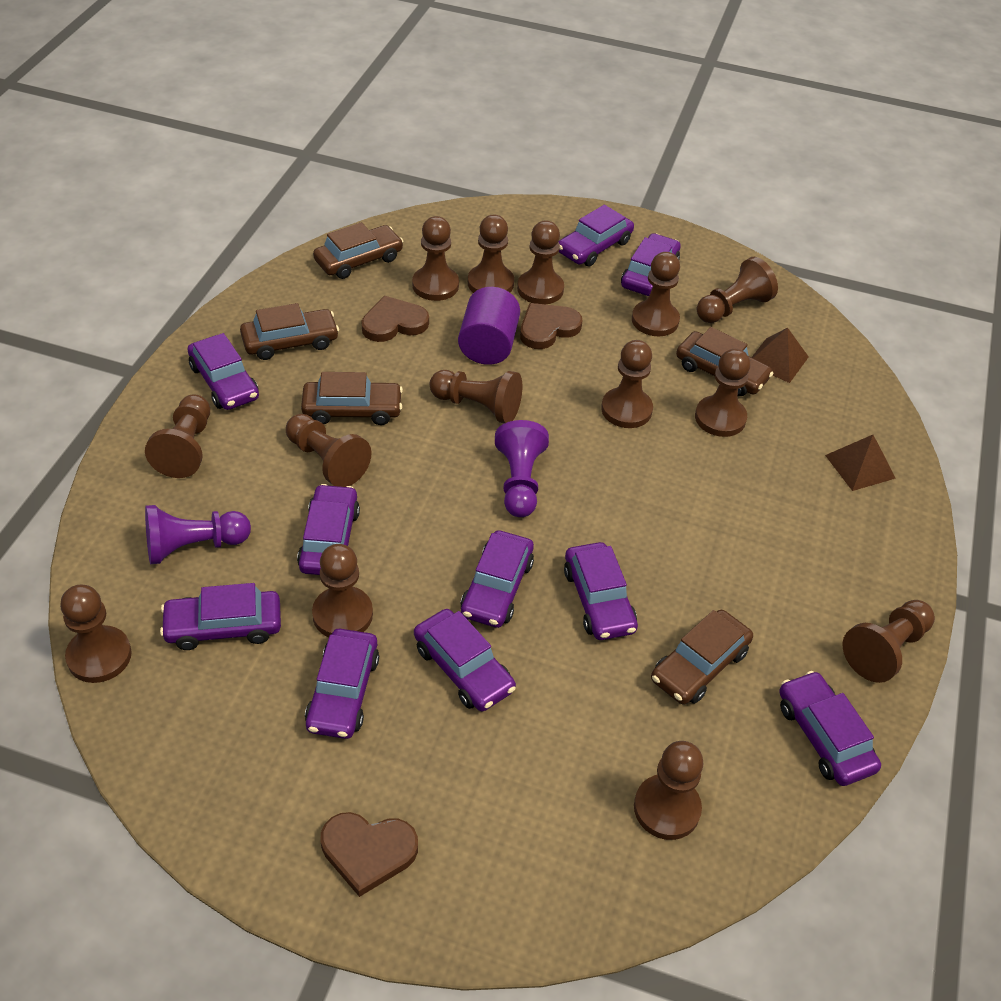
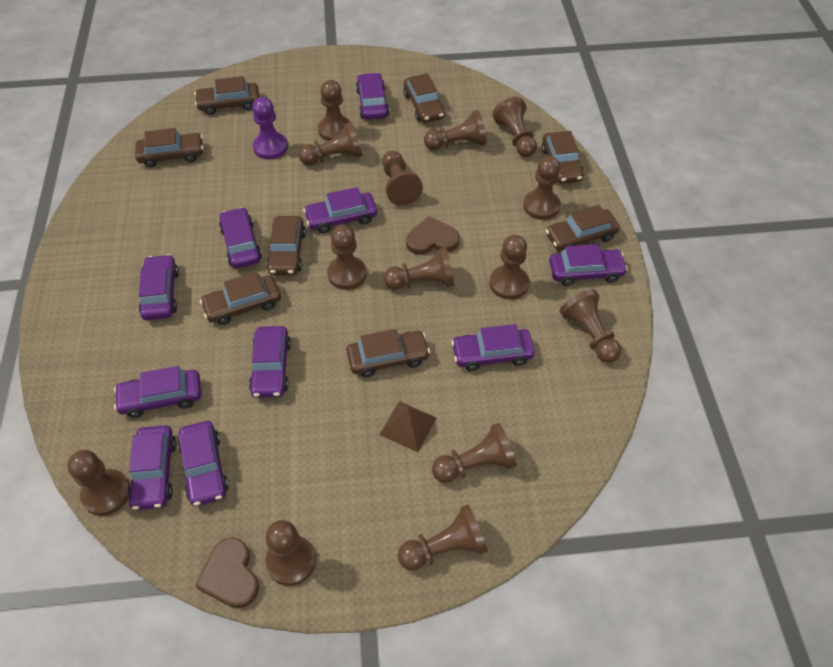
brown car: 5 -> 8
brown heart: 3 -> 2
brown pyramid: 2 -> 1
purple cylinder: 1 -> 0
purple pawn: 2 -> 1

